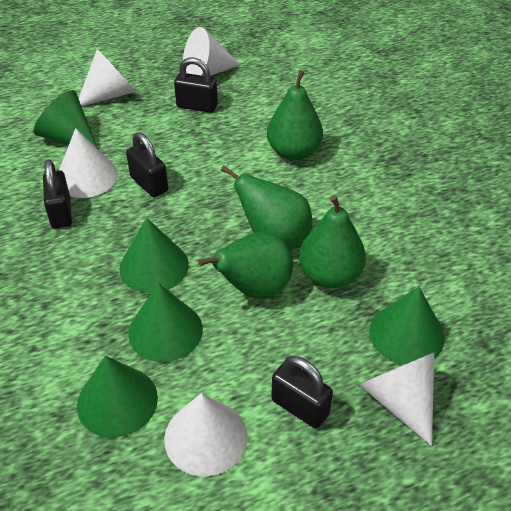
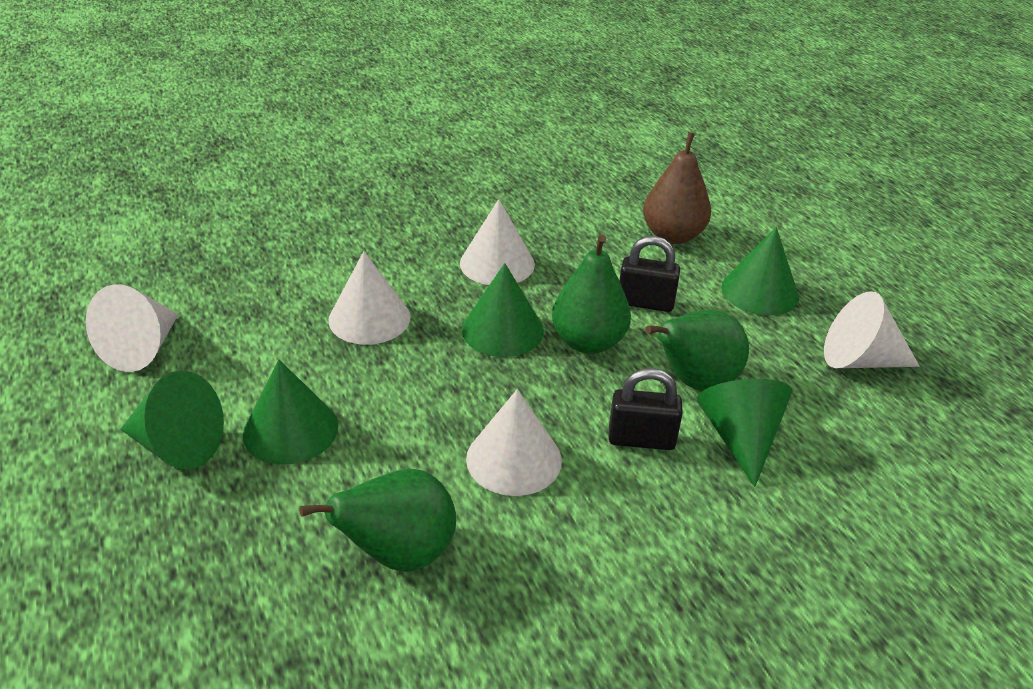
black padlock: 4 -> 2
brown pear: 0 -> 1
green pear: 4 -> 3

